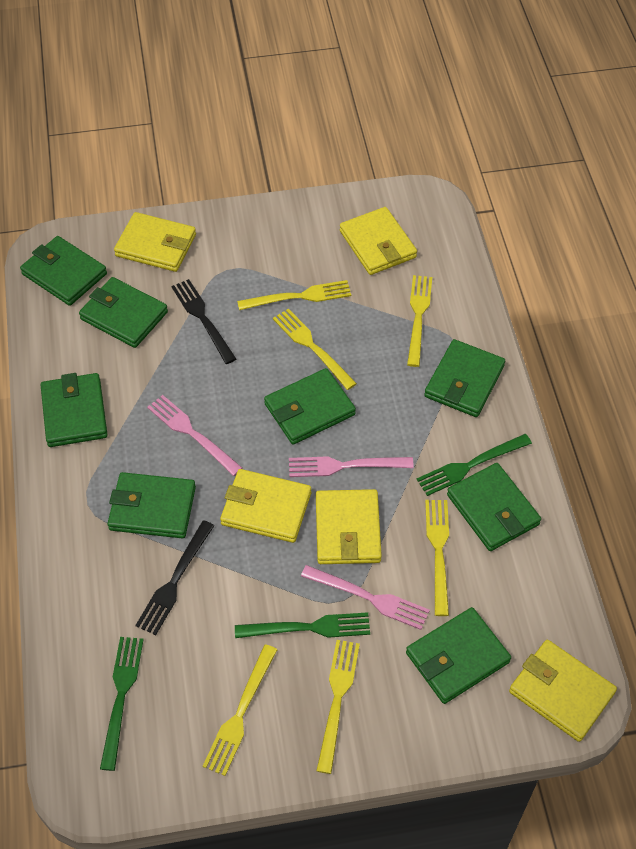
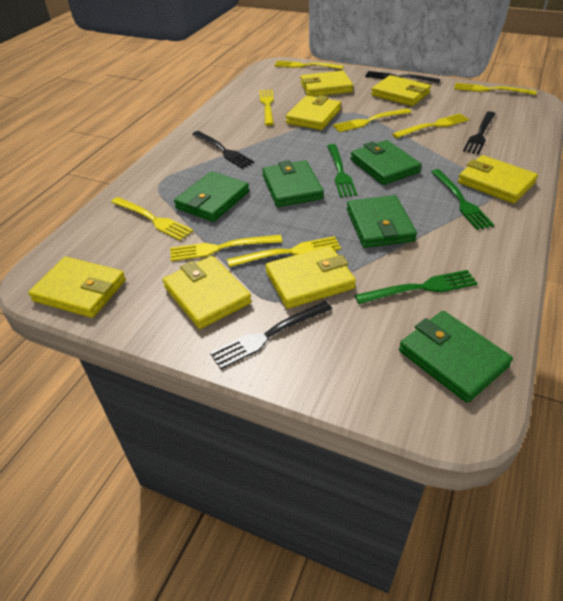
black fork: 2 -> 4
green wallet: 8 -> 5
pink fork: 3 -> 0
yellow fork: 6 -> 8
yellow wallet: 5 -> 7

